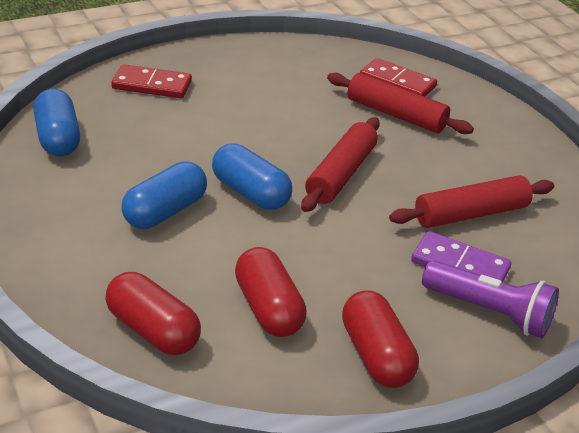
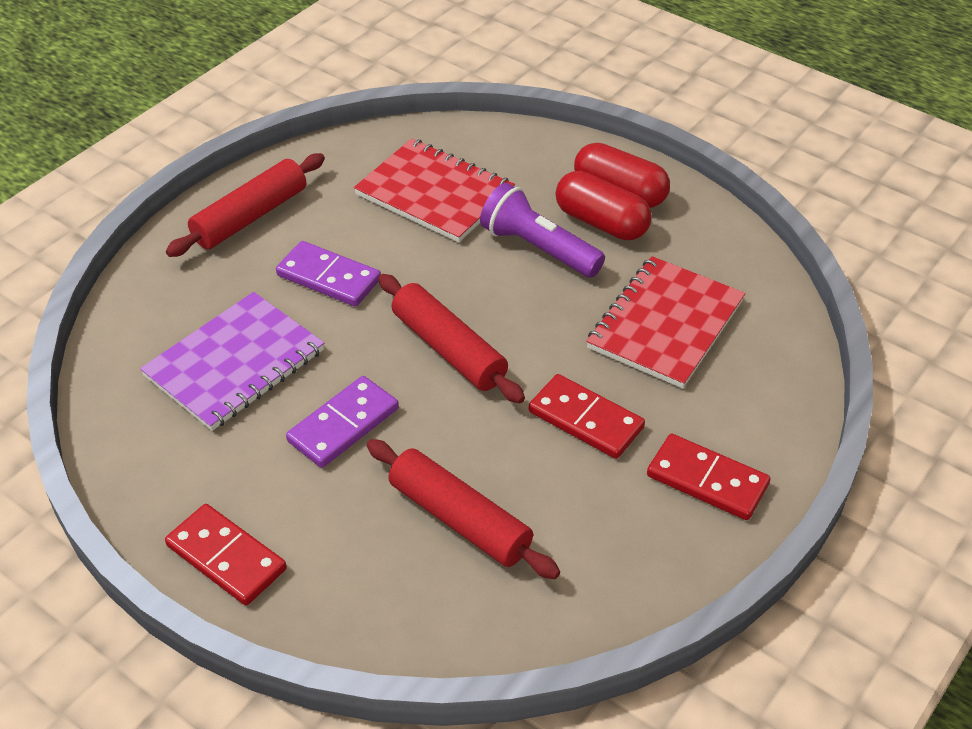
blue capsule: 3 -> 0
purple domino: 1 -> 2
purple notebook: 0 -> 1
red capsule: 3 -> 2
red domino: 2 -> 3
red notebook: 0 -> 2

